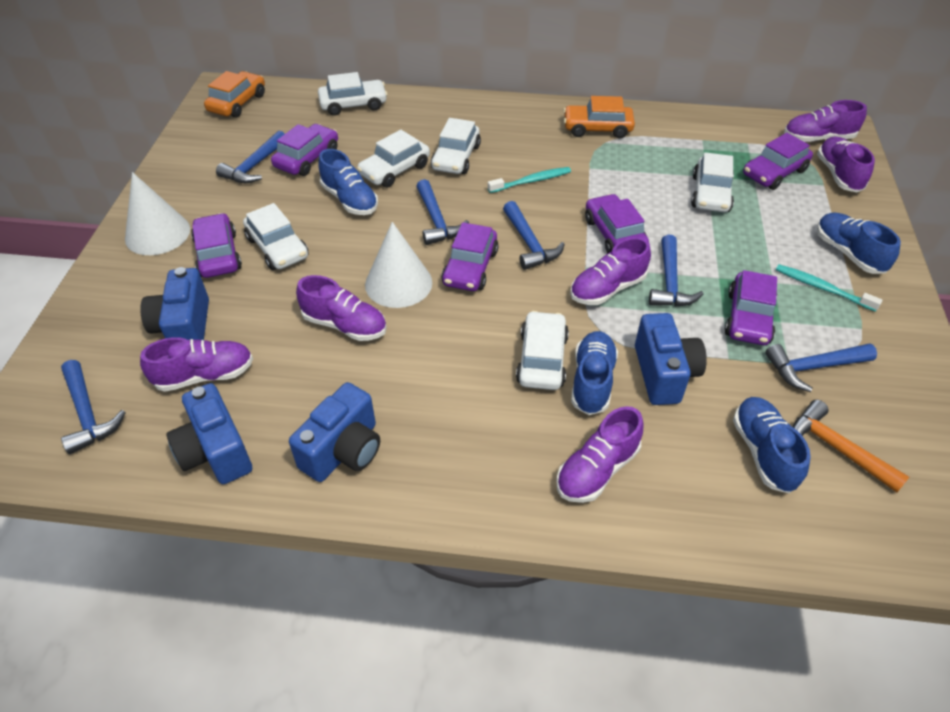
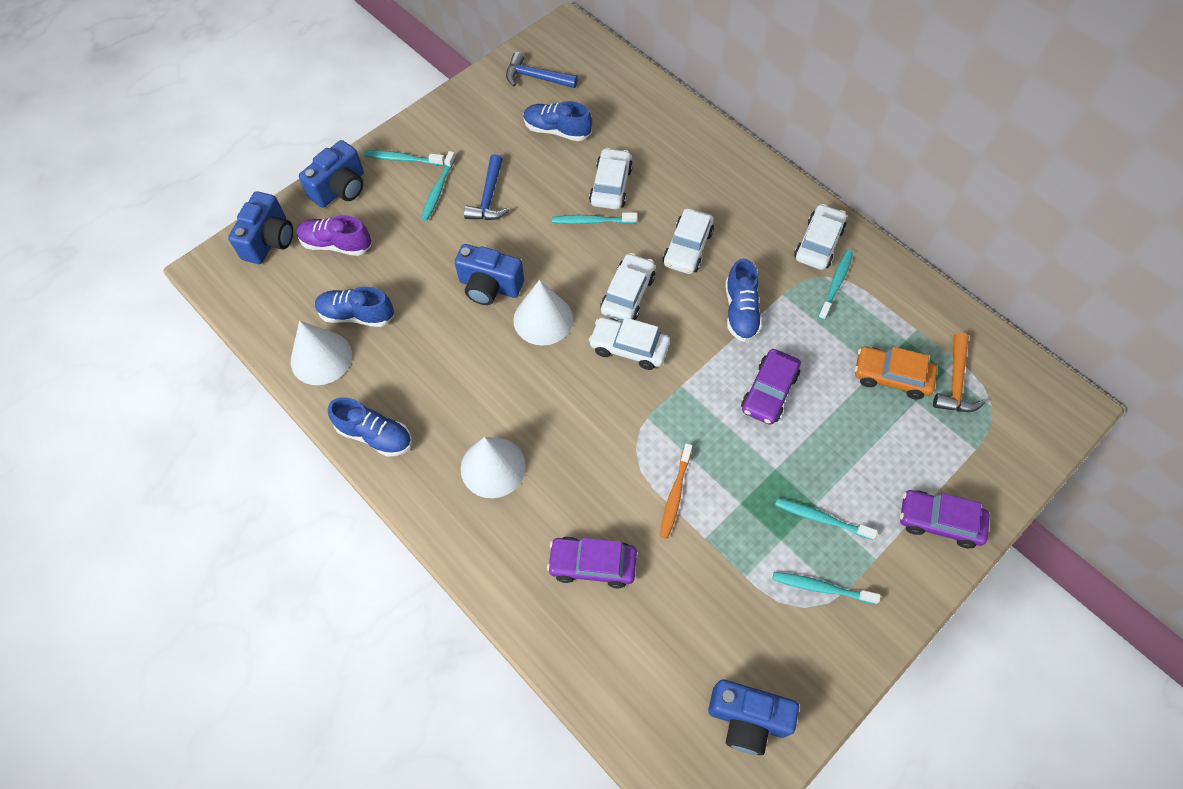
blue hammer: 6 -> 2
orange car: 2 -> 1
orange toothbrush: 0 -> 1
purple car: 6 -> 3
purple shoe: 6 -> 1
turquoise toothbrush: 2 -> 6
white car: 6 -> 5
white cone: 2 -> 3

